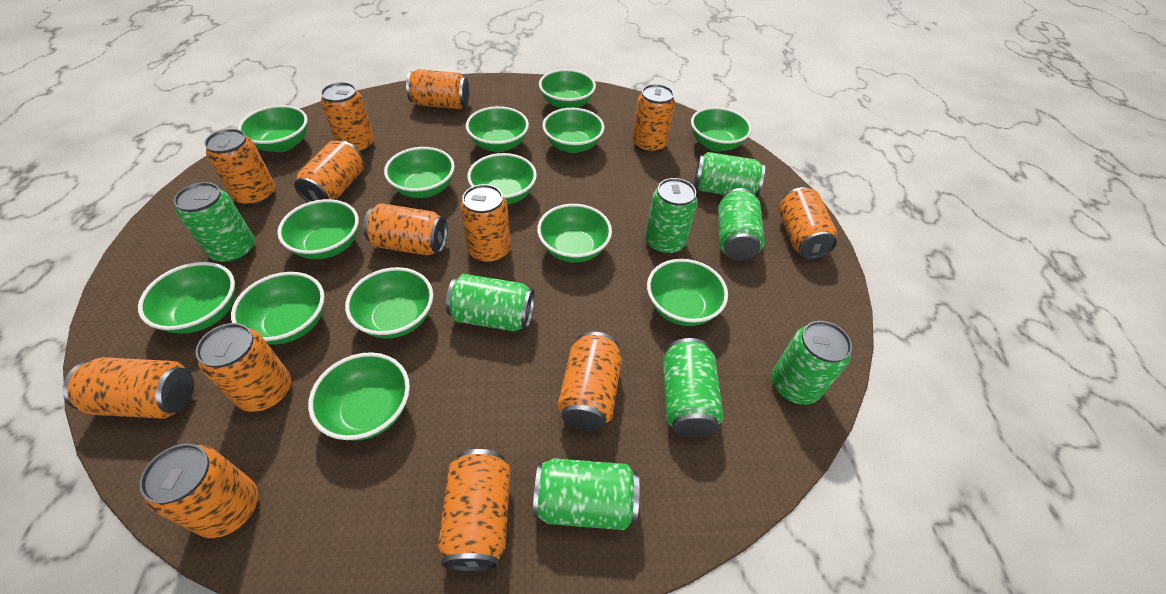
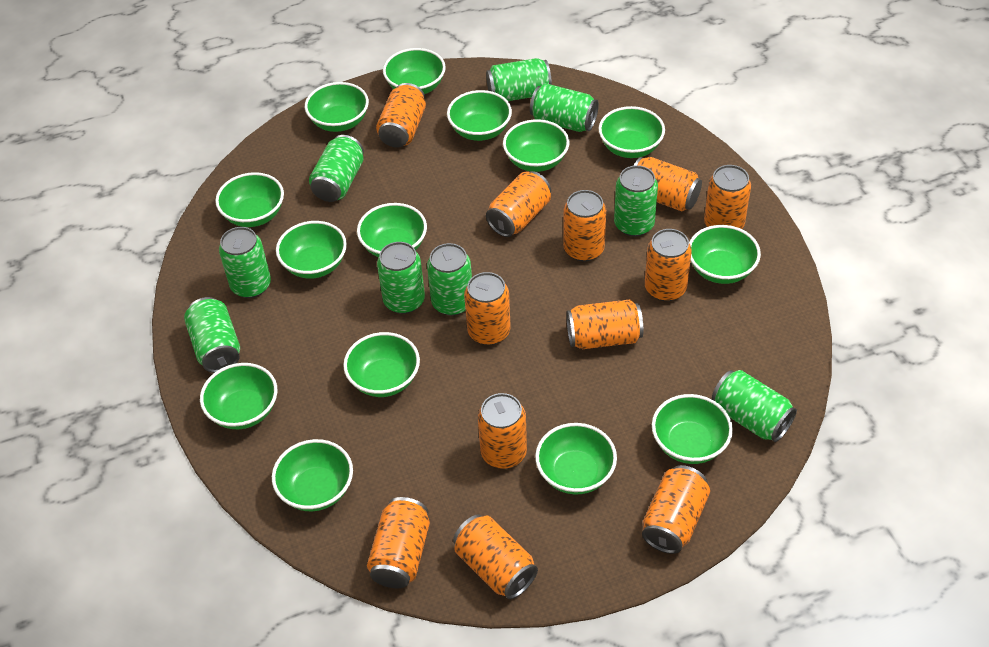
green can: 8 -> 9
orange can: 13 -> 12

